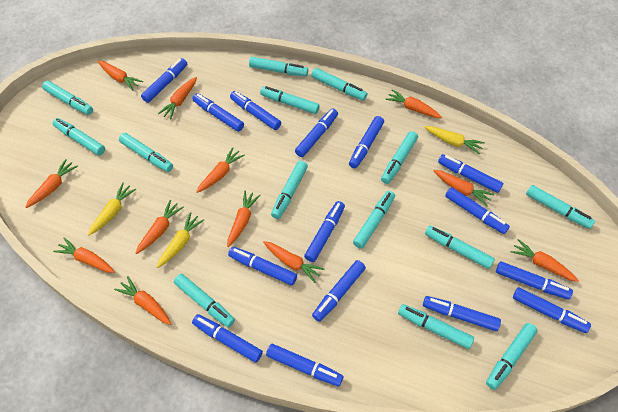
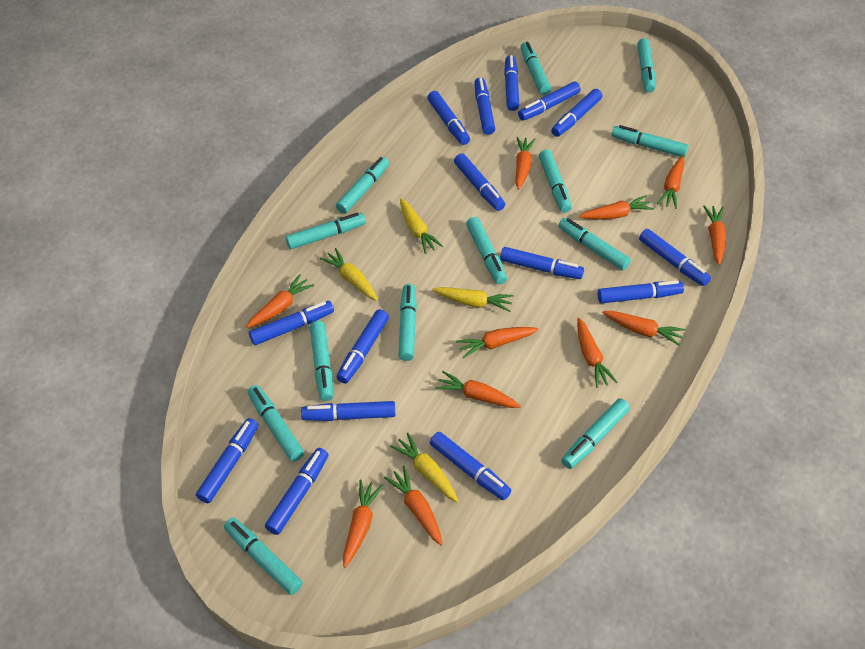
orange carrot: 12 -> 11
turquoise marker: 14 -> 13
yellow carrot: 3 -> 4

